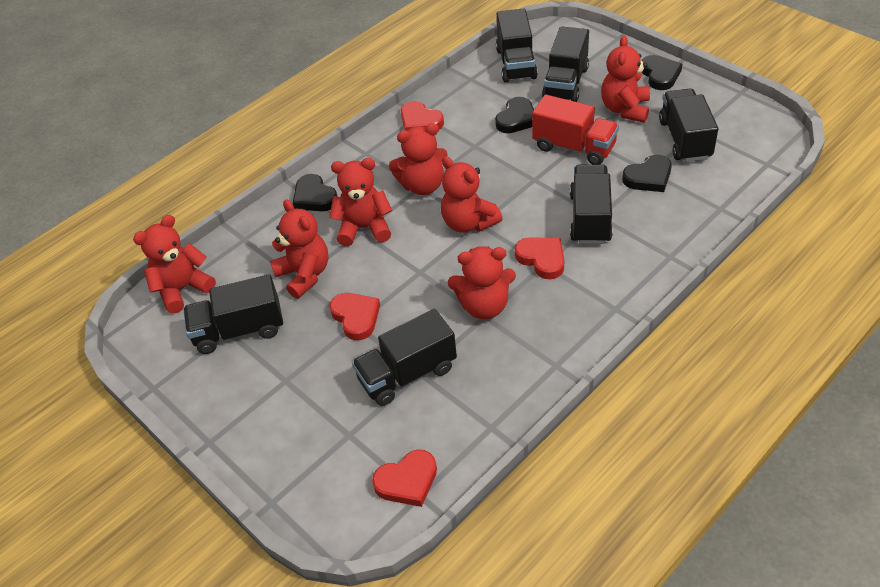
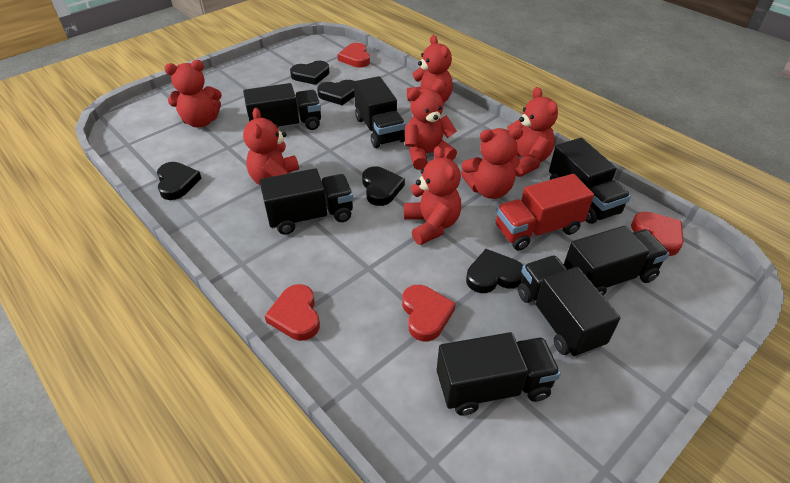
black heart: 4 -> 5
black truck: 6 -> 7

